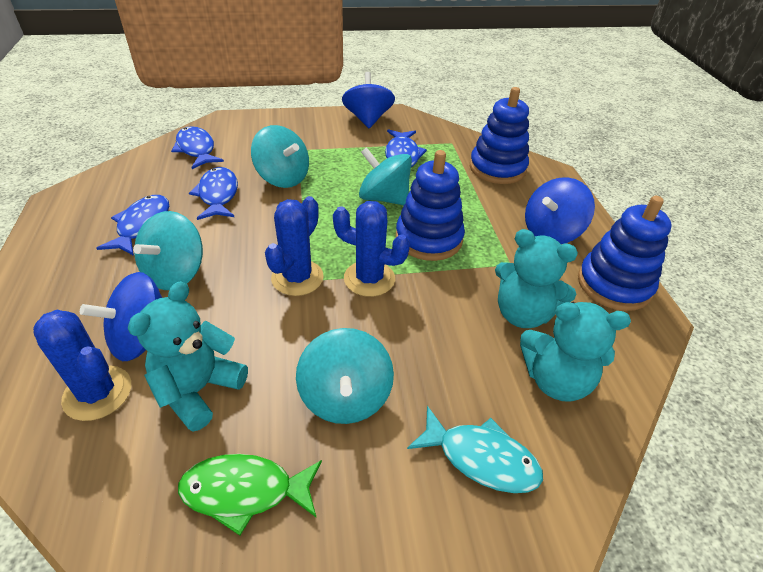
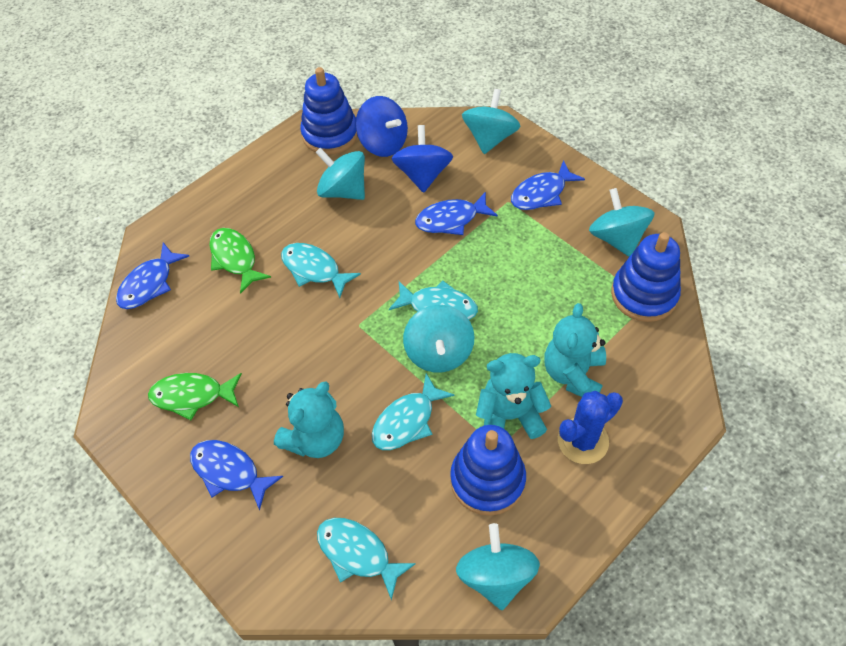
blue cactus: 3 -> 1
blue spinning top: 3 -> 2
green fish: 1 -> 2
turquoise fish: 1 -> 4
turquoise spinning top: 4 -> 5

